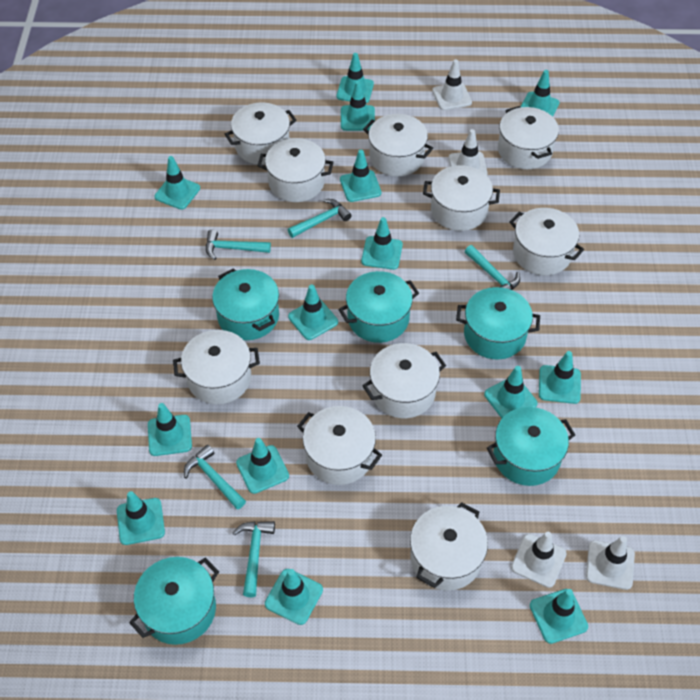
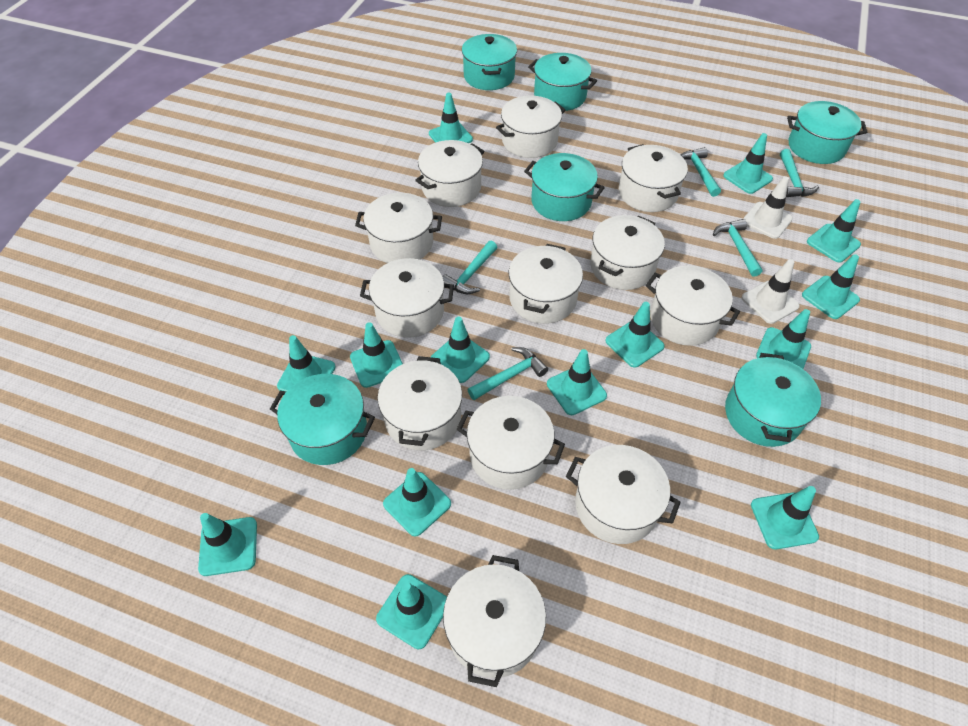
turquoise pot: 5 -> 6
white pot: 10 -> 12
white traffic cone: 4 -> 2

